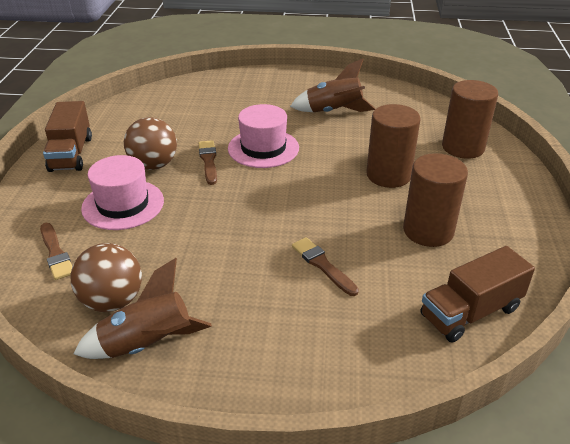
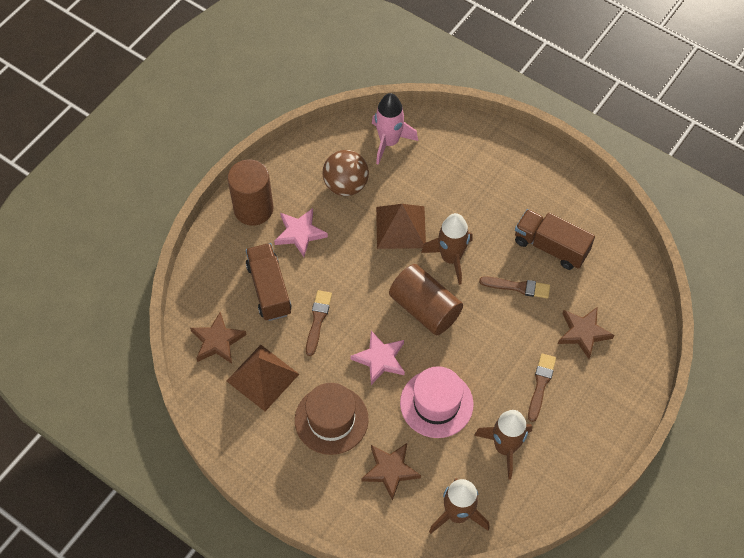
brown ball: 2 -> 1
brown cylinder: 3 -> 2
brown hat: 0 -> 1
brown pyramid: 0 -> 2
brown rocket: 2 -> 3
brown star: 0 -> 3
pink hat: 2 -> 1
pink rocket: 0 -> 1
pink star: 0 -> 2

